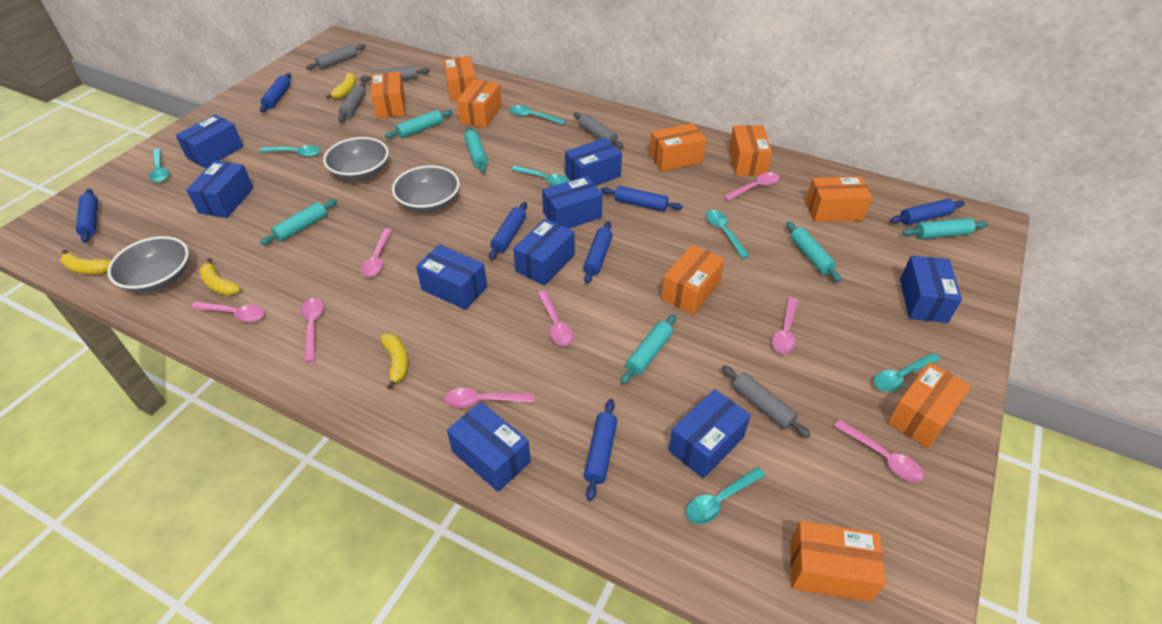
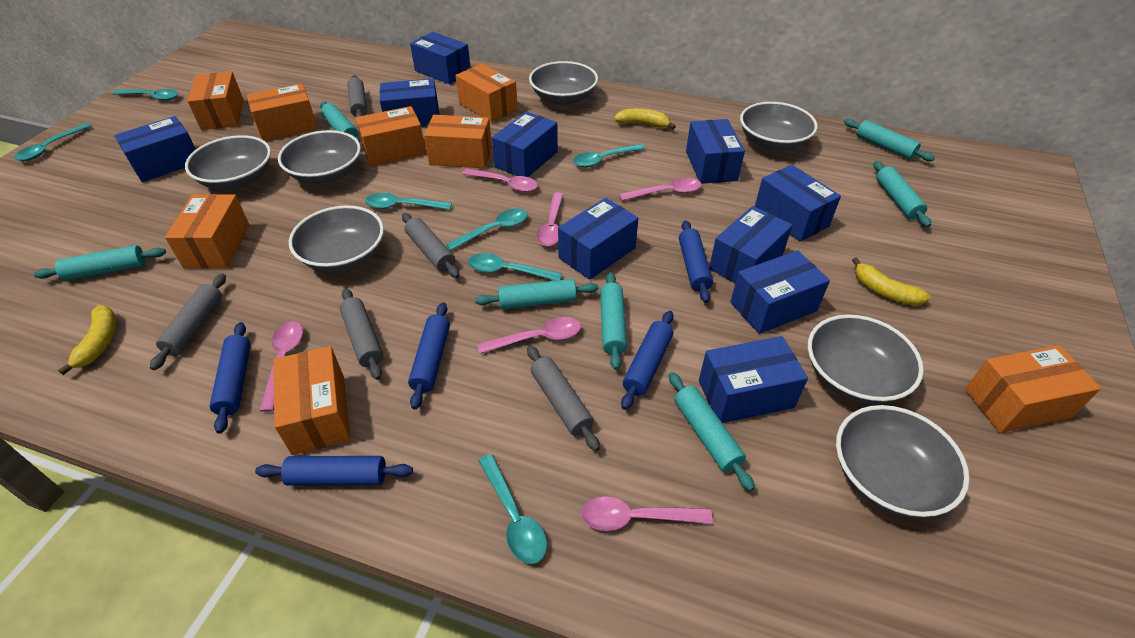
blue box: 9 -> 10
blue rolling pin: 7 -> 5
grey bowl: 3 -> 7
orange box: 9 -> 8
pink spoon: 8 -> 6
turquoise rolling pin: 6 -> 7
yellow banana: 4 -> 3

